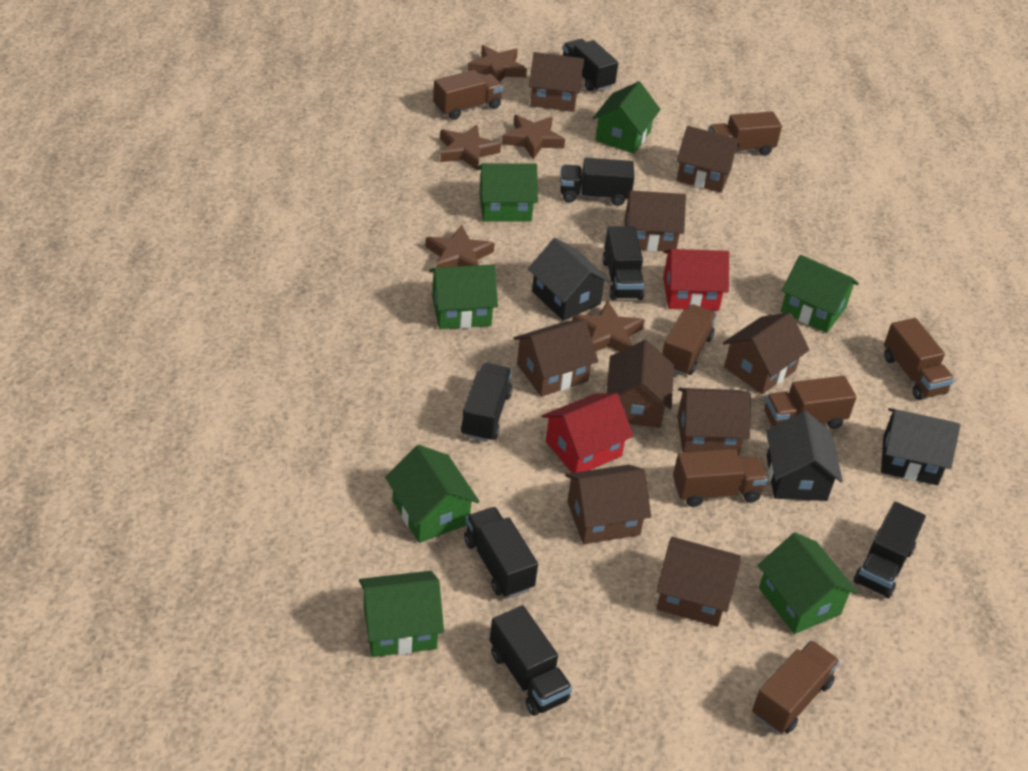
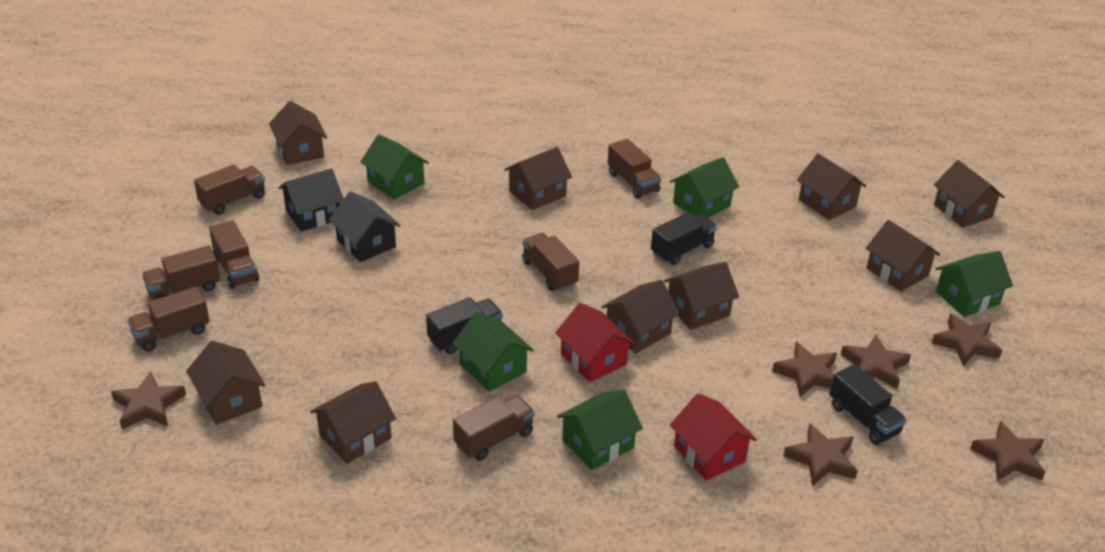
black house: 3 -> 2
black truck: 7 -> 3
brown star: 5 -> 6
green house: 7 -> 5

